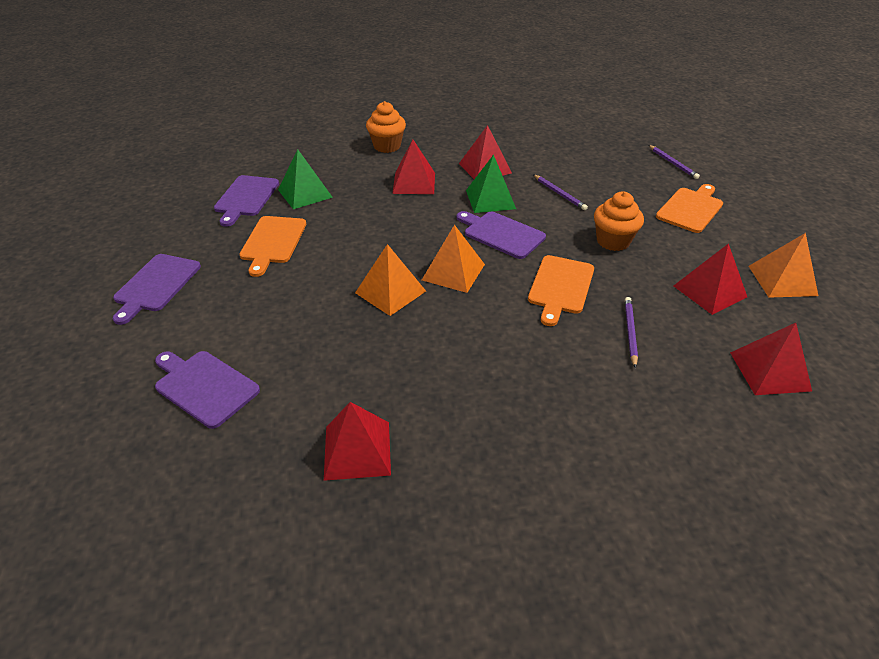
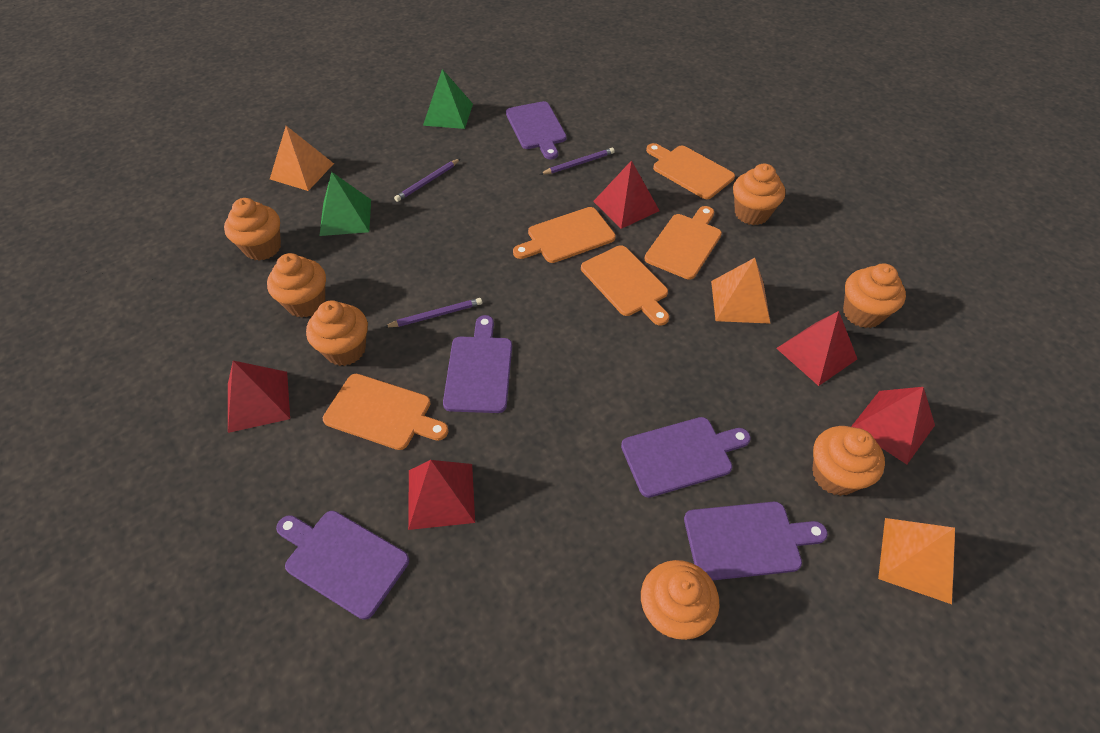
orange cupcake: 2 -> 7
orange cutting board: 3 -> 5
purple cutting board: 4 -> 5

